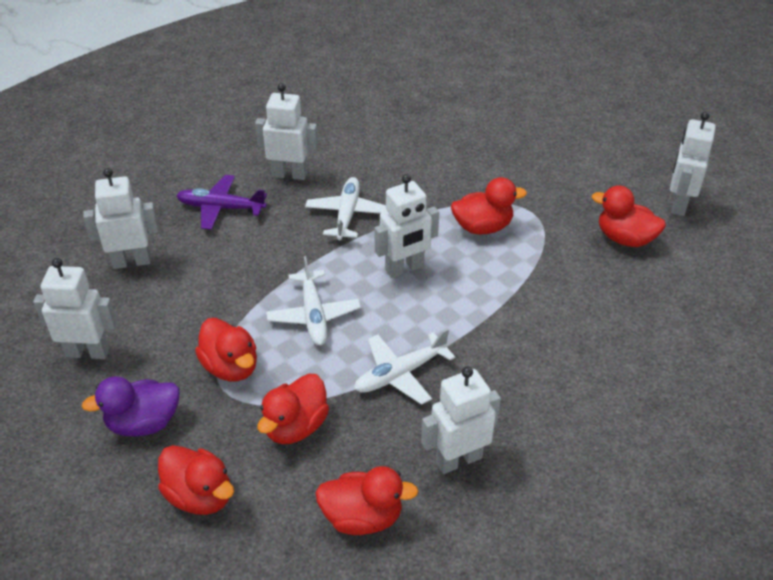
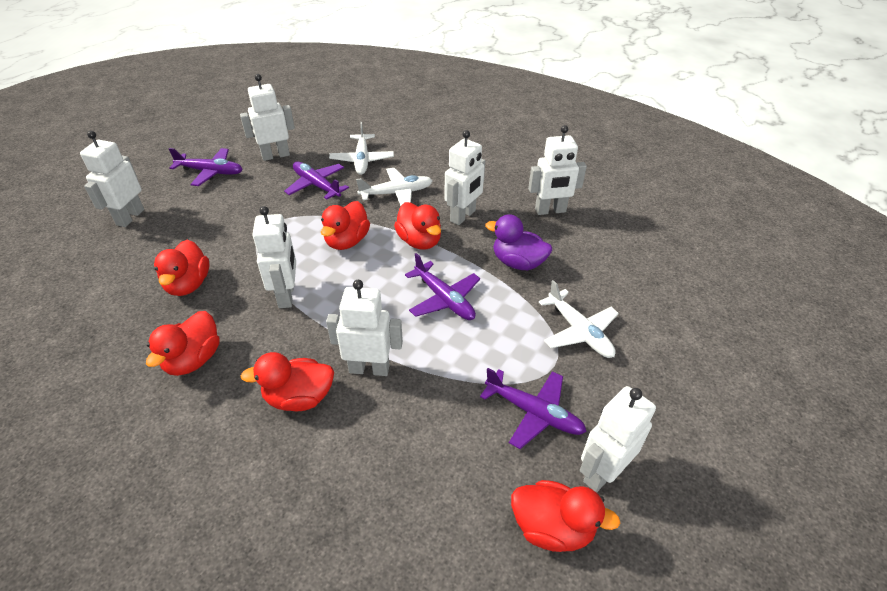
purple plane: 1 -> 4
white robot: 6 -> 7

